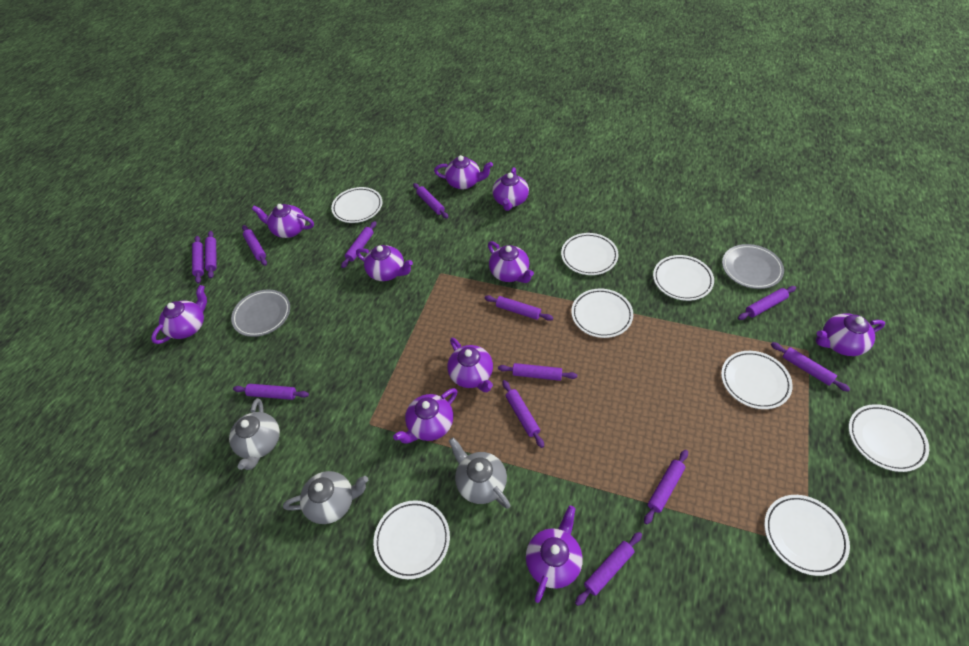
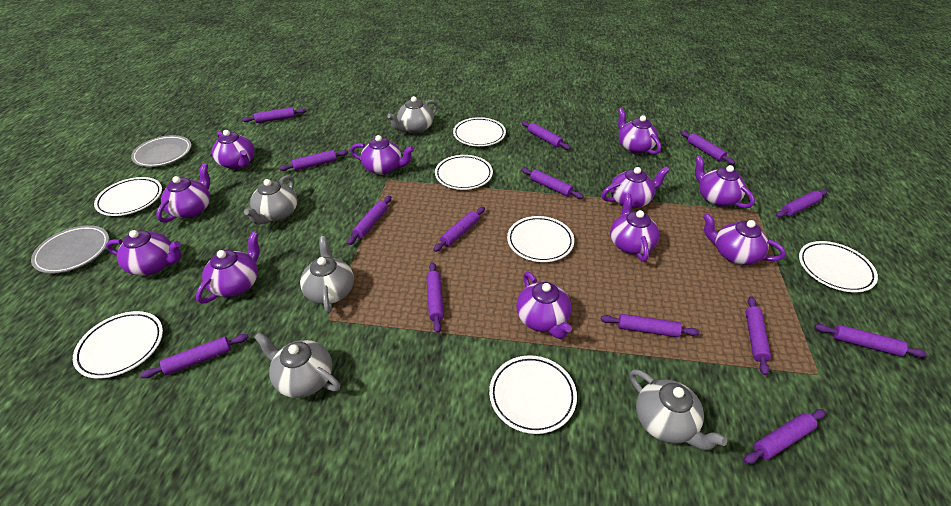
grey teapot: 3 -> 5
purple rolling pin: 13 -> 14
purple teapot: 10 -> 11
white plate: 8 -> 7

